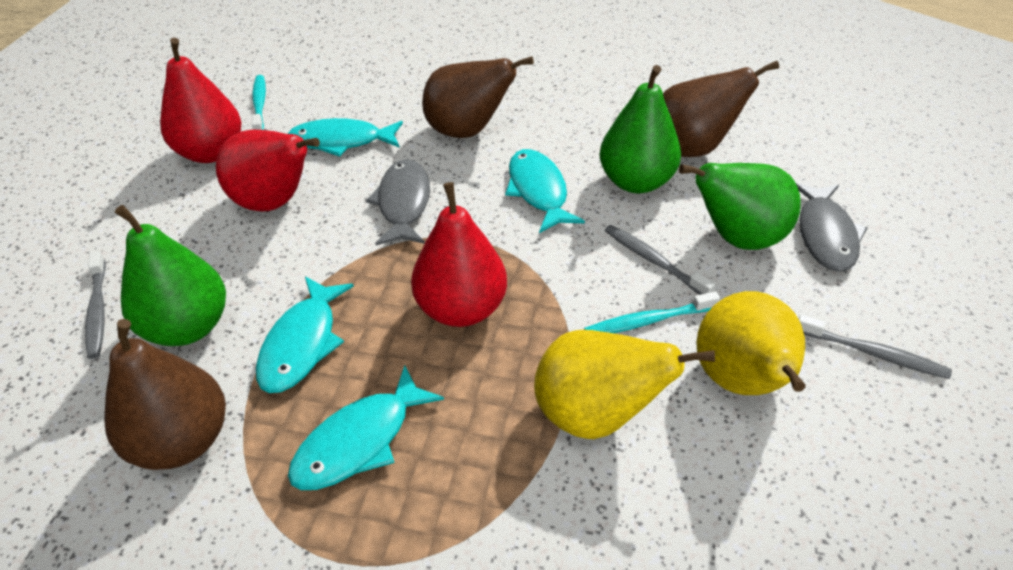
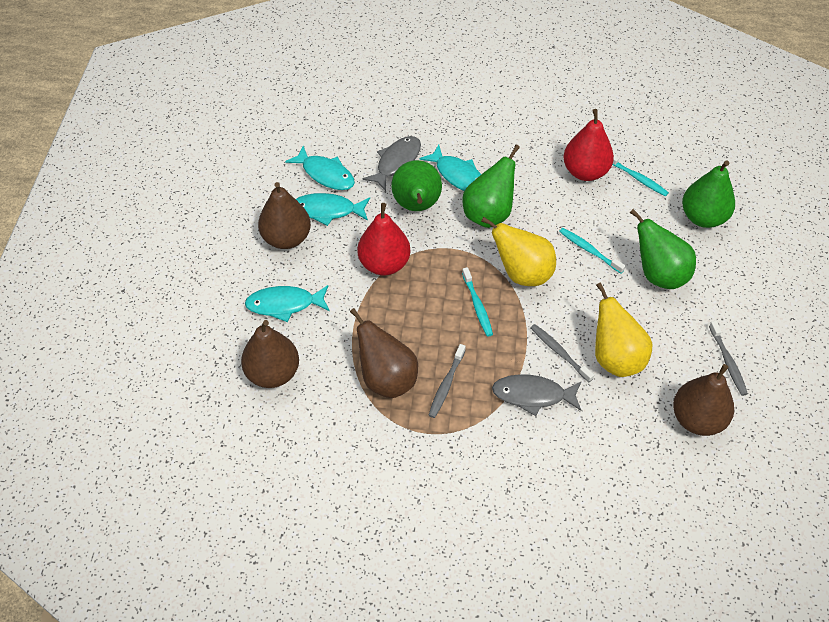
brown pear: 3 -> 4
green pear: 3 -> 4
red pear: 3 -> 2
turquoise toothbrush: 2 -> 3

